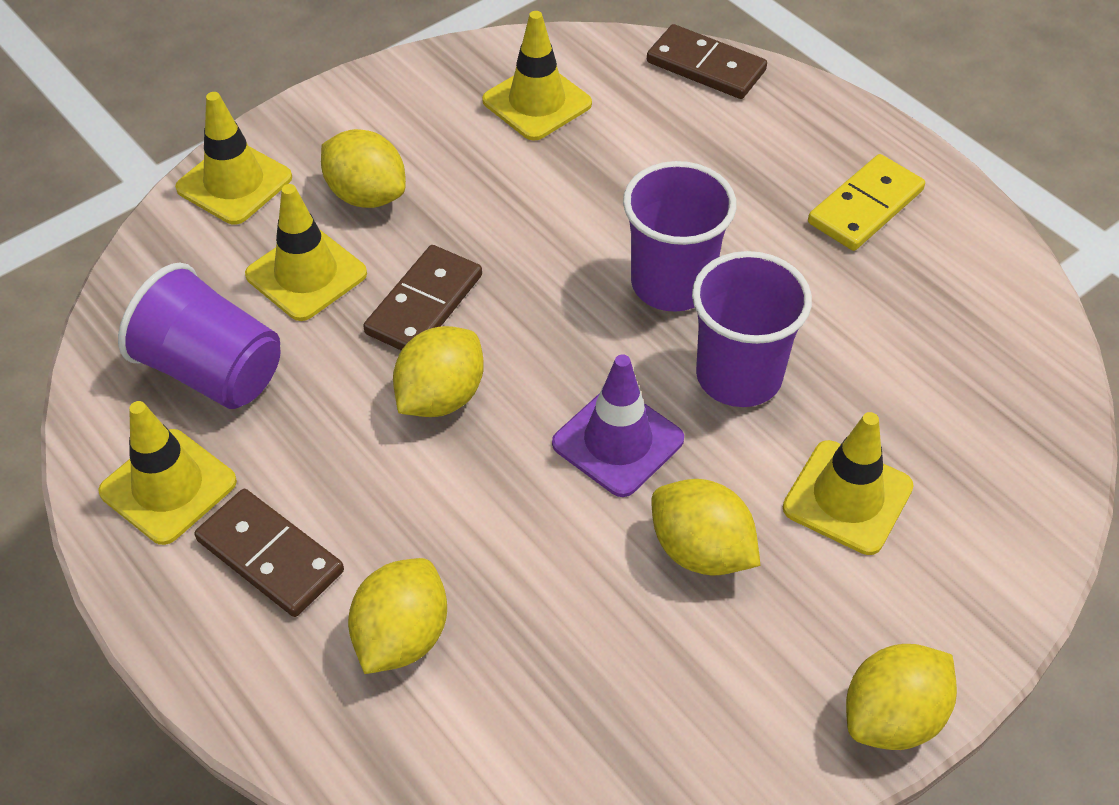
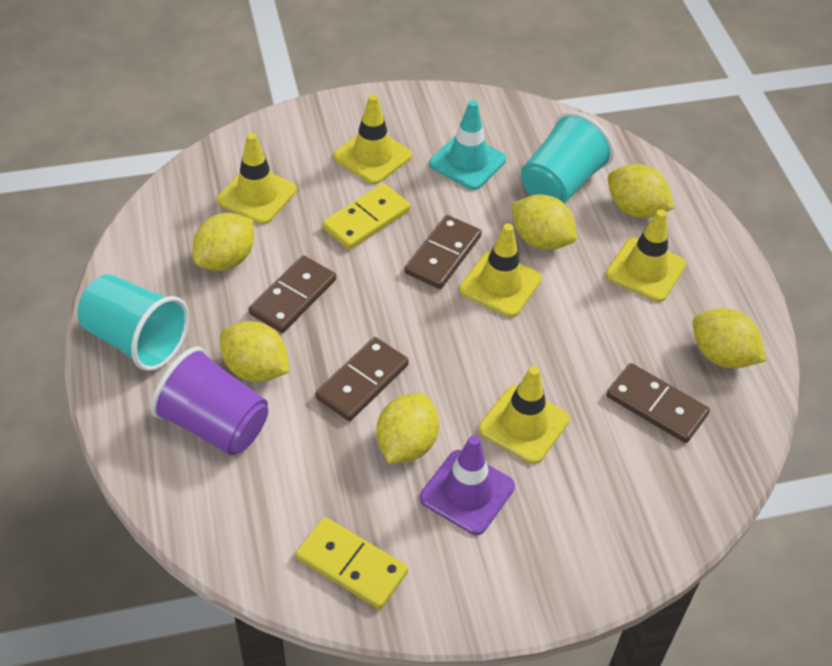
brown domino: 3 -> 4
purple cup: 3 -> 1
turquoise cup: 0 -> 2
turquoise traffic cone: 0 -> 1
yellow domino: 1 -> 2
yellow lemon: 5 -> 6

